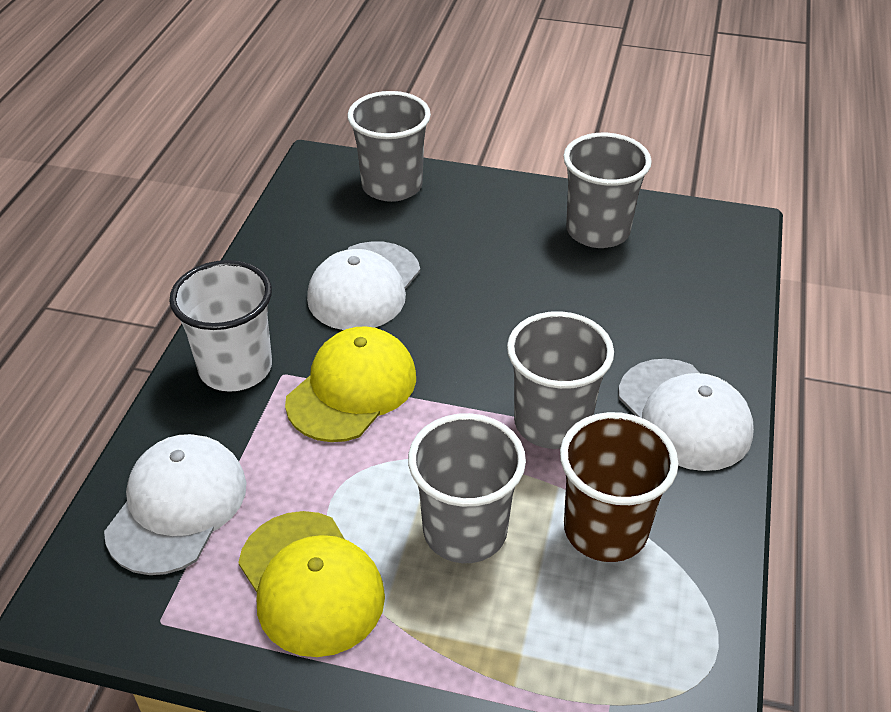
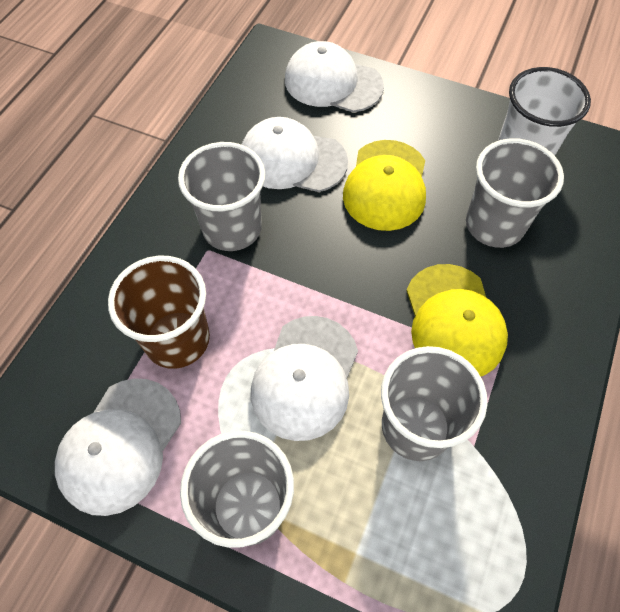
white cap: 3 -> 4

